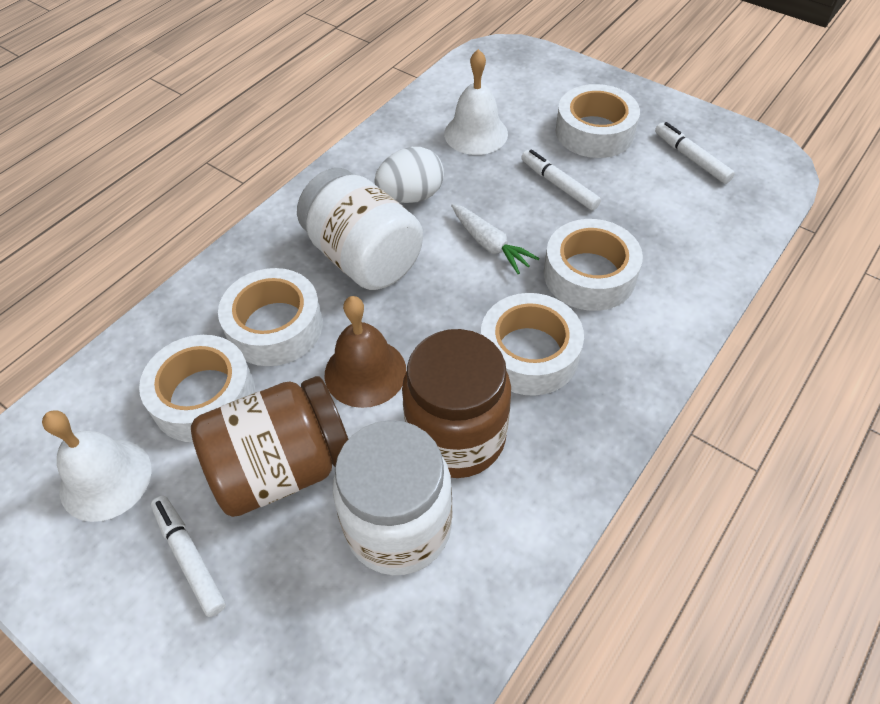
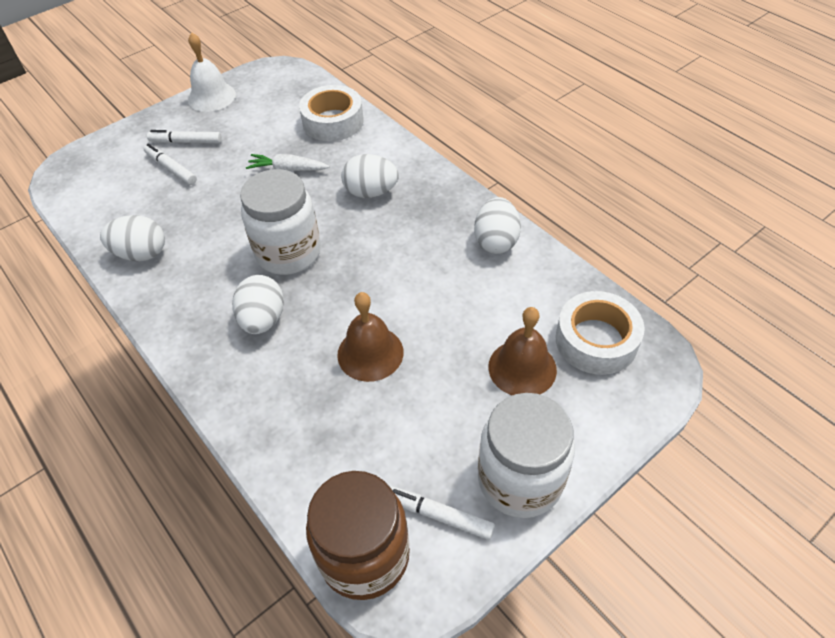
brown bell: 1 -> 2
brown jar: 2 -> 1
white bell: 2 -> 1
white egg: 1 -> 4
white tape: 5 -> 2

